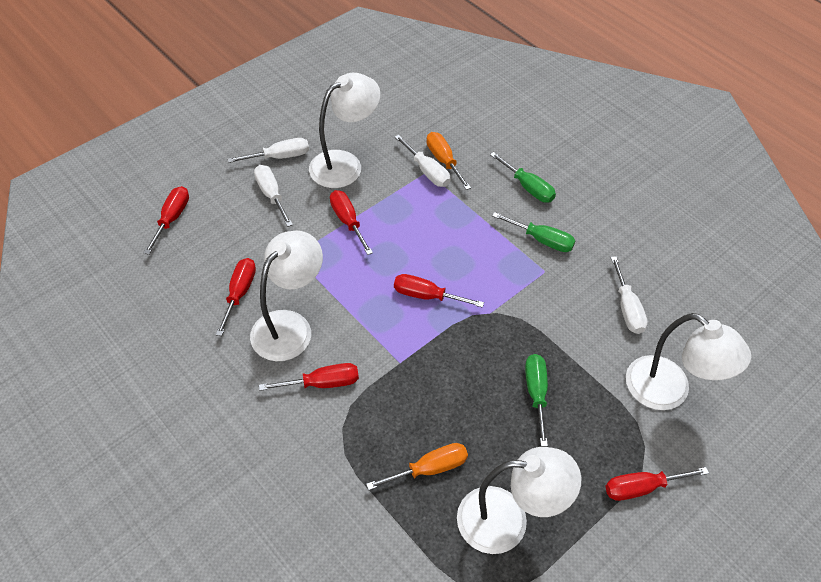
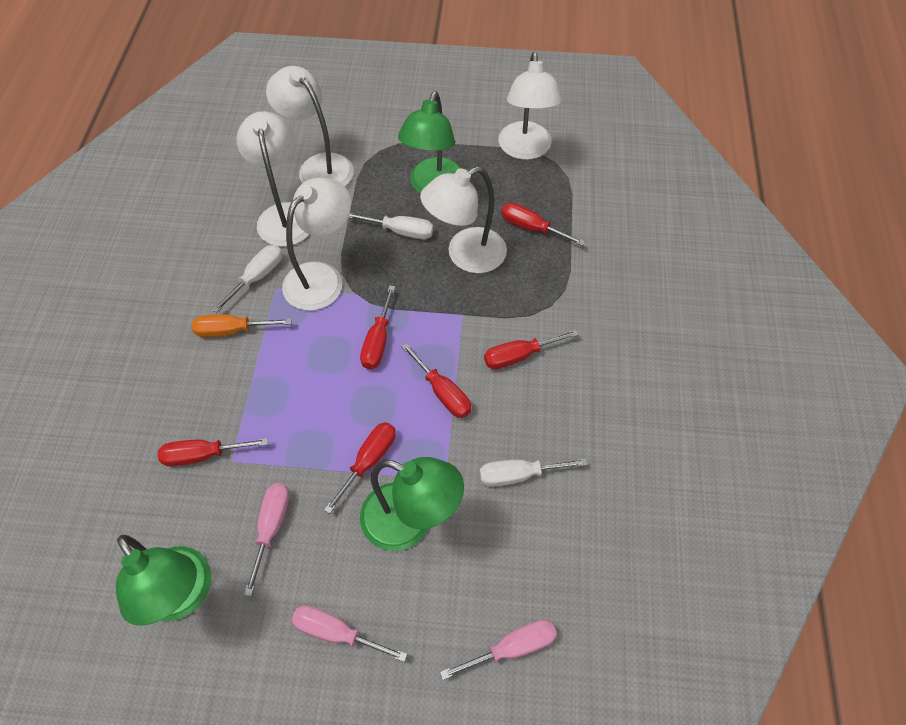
green lamp: 0 -> 3
green screwdriver: 3 -> 0
orange screwdriver: 2 -> 1
pink screwdriver: 0 -> 3
white lamp: 4 -> 5
white screwdriver: 4 -> 3

